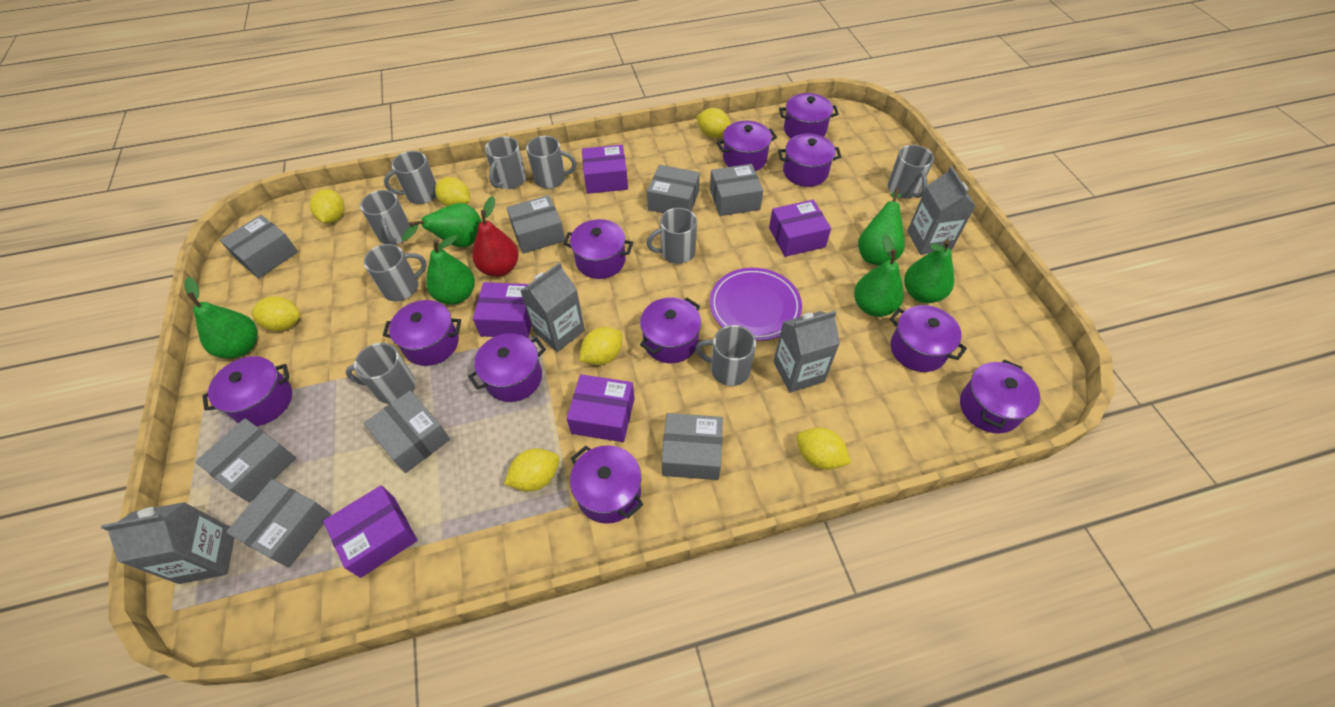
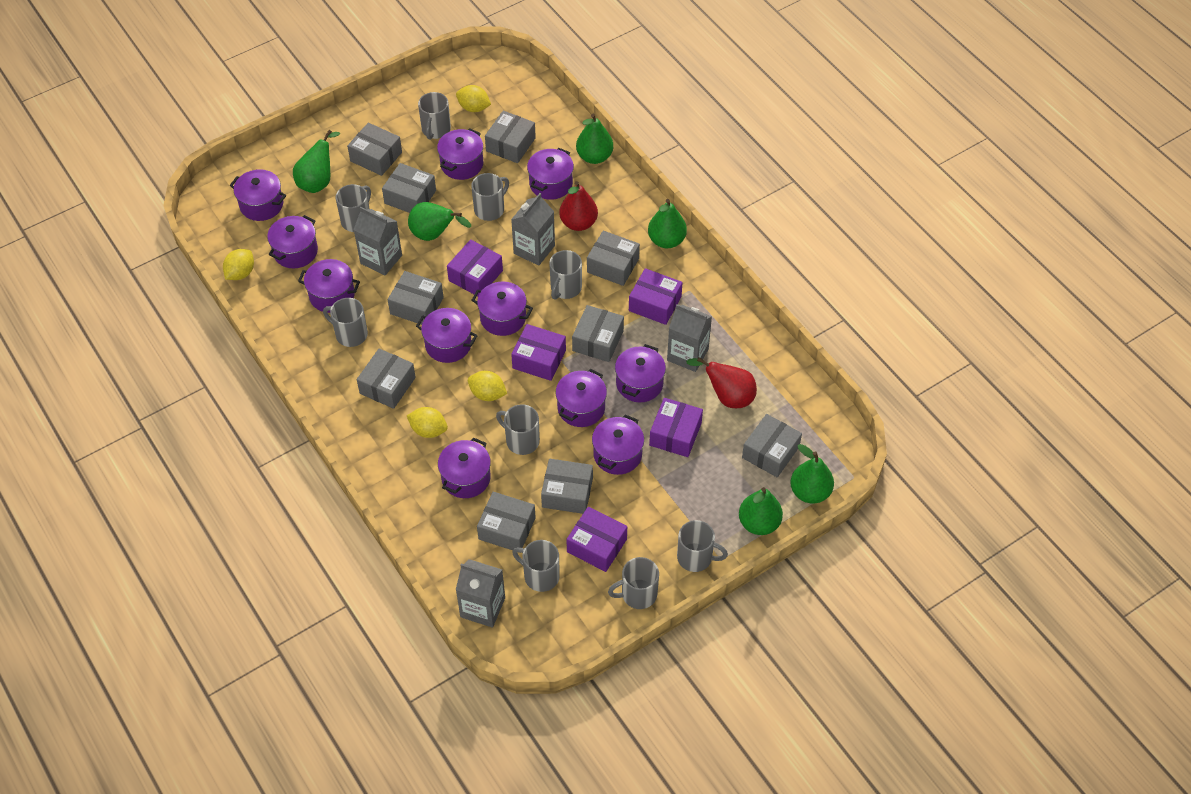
grey box: 8 -> 10
purple plate: 1 -> 0
red pear: 1 -> 2
yellow lemon: 7 -> 4

